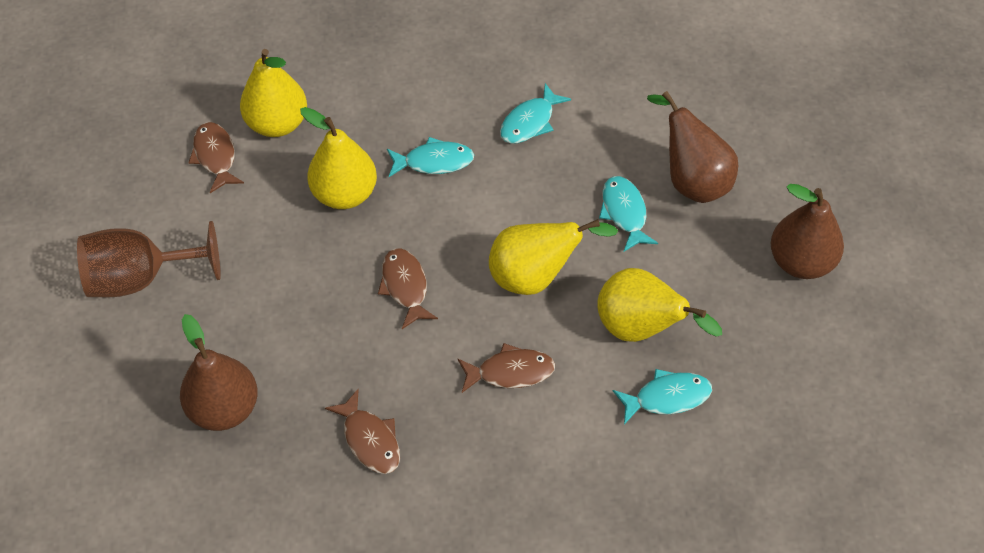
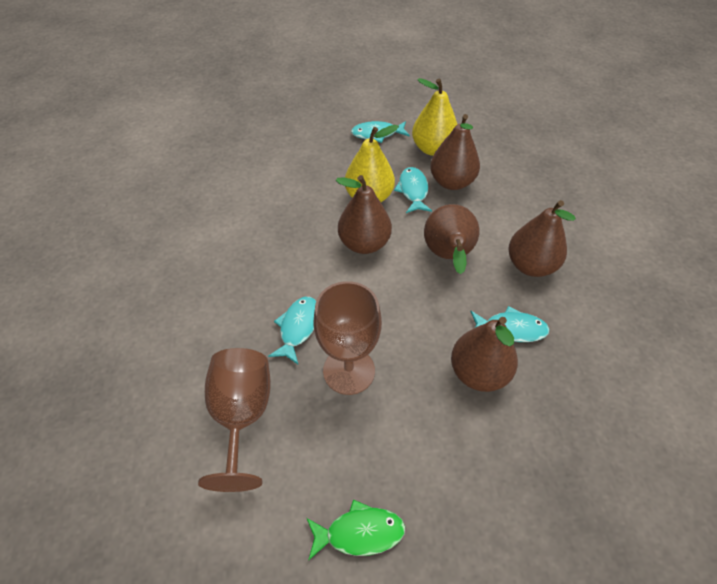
brown fish: 4 -> 0
brown goblet: 1 -> 2
brown pear: 3 -> 5
green fish: 0 -> 1
yellow pear: 4 -> 2

